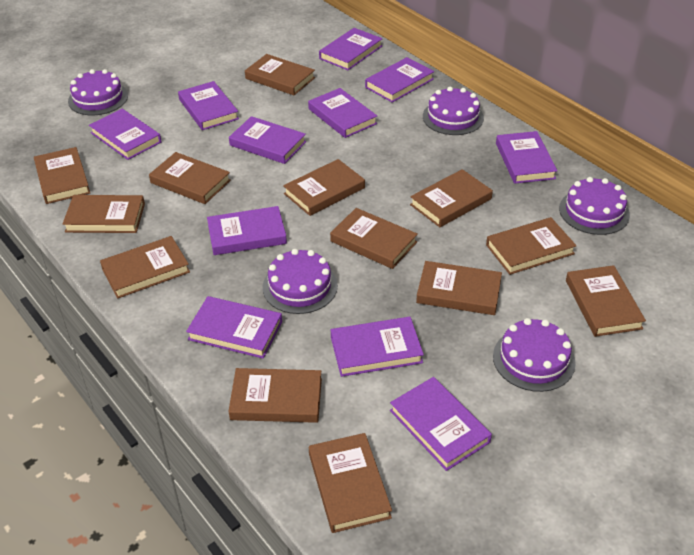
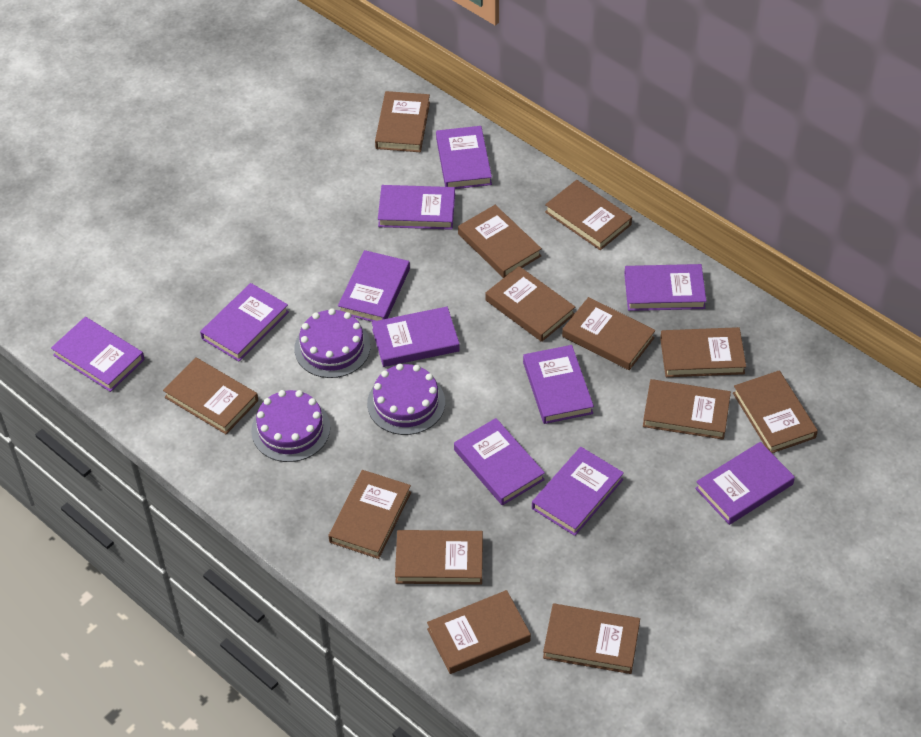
purple cake: 5 -> 3

